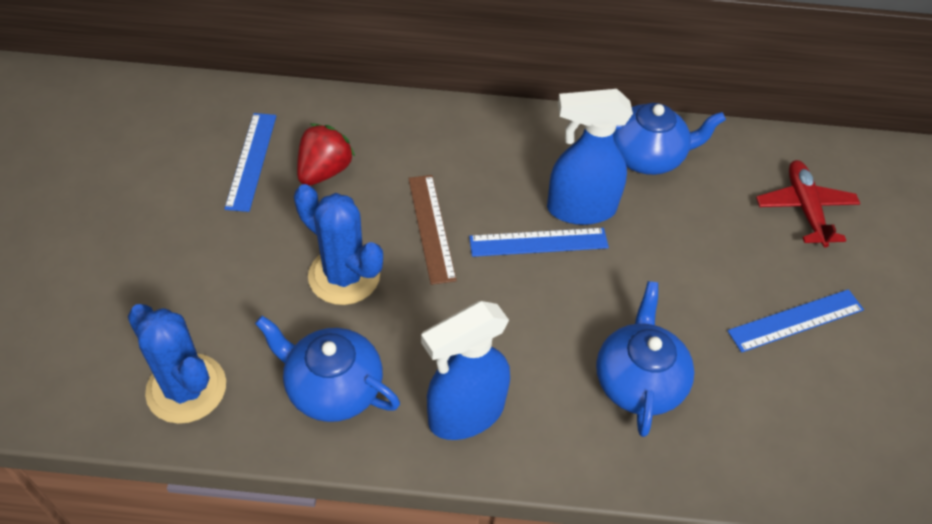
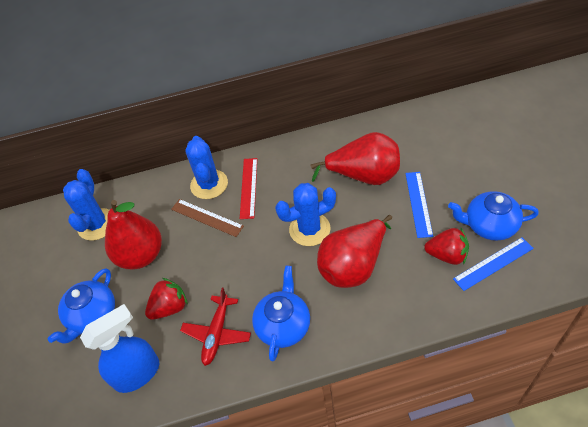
blue cactus: 2 -> 3
blue ruler: 3 -> 2
blue spray bottle: 2 -> 1
red pear: 0 -> 3
red ruler: 0 -> 1
red strawberry: 1 -> 2

